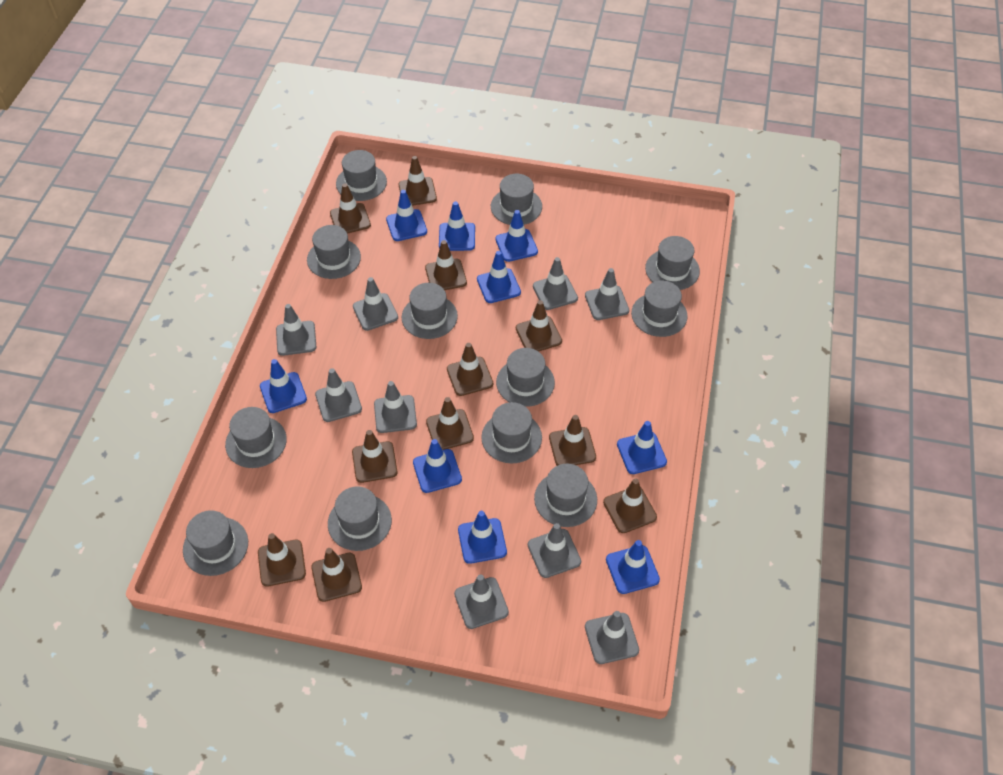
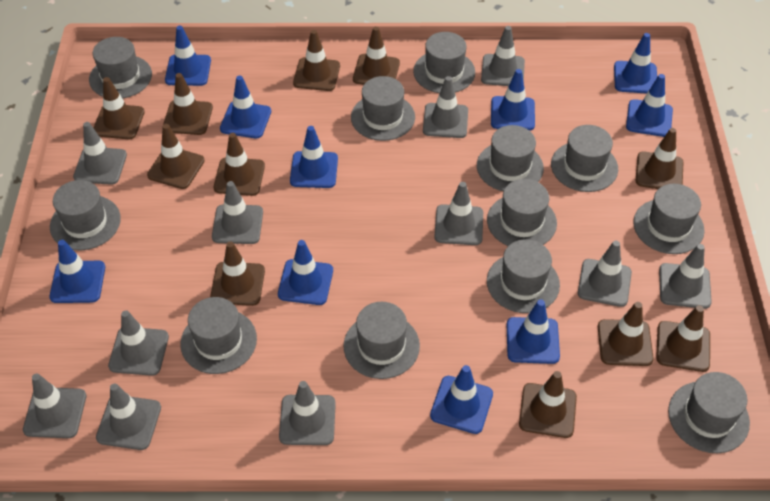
blue traffic cone: 9 -> 10
grey traffic cone: 9 -> 11

